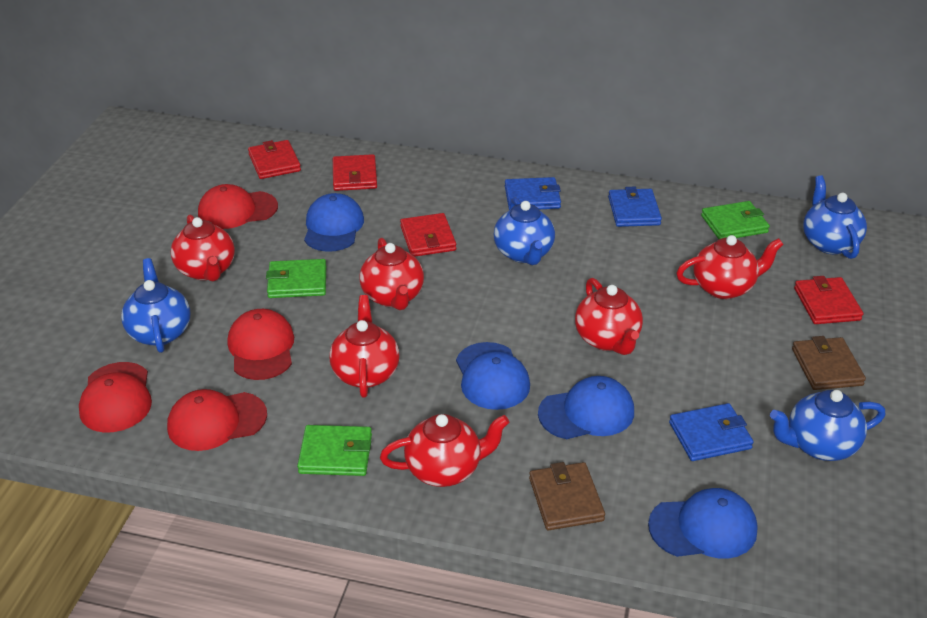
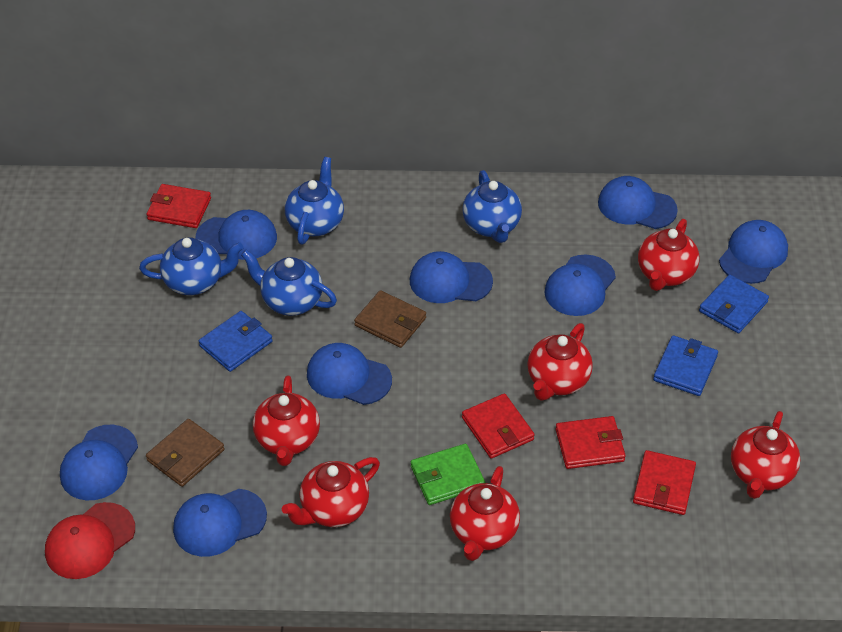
blue cap: 4 -> 8
green wallet: 3 -> 1
red cap: 4 -> 1

